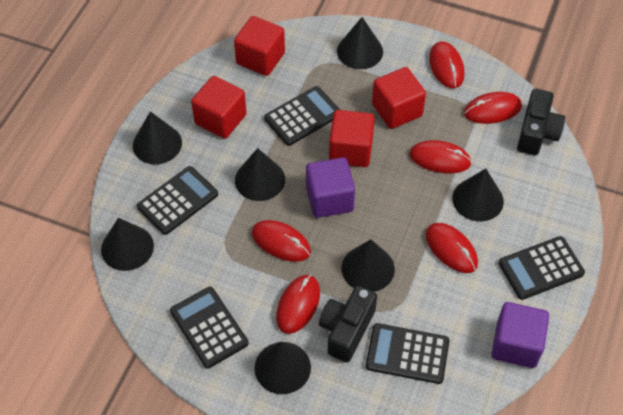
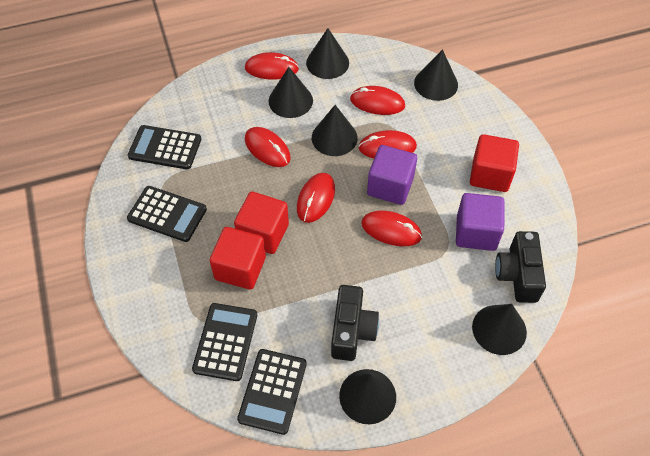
black calculator: 5 -> 4
black cone: 7 -> 6
red cube: 4 -> 3

